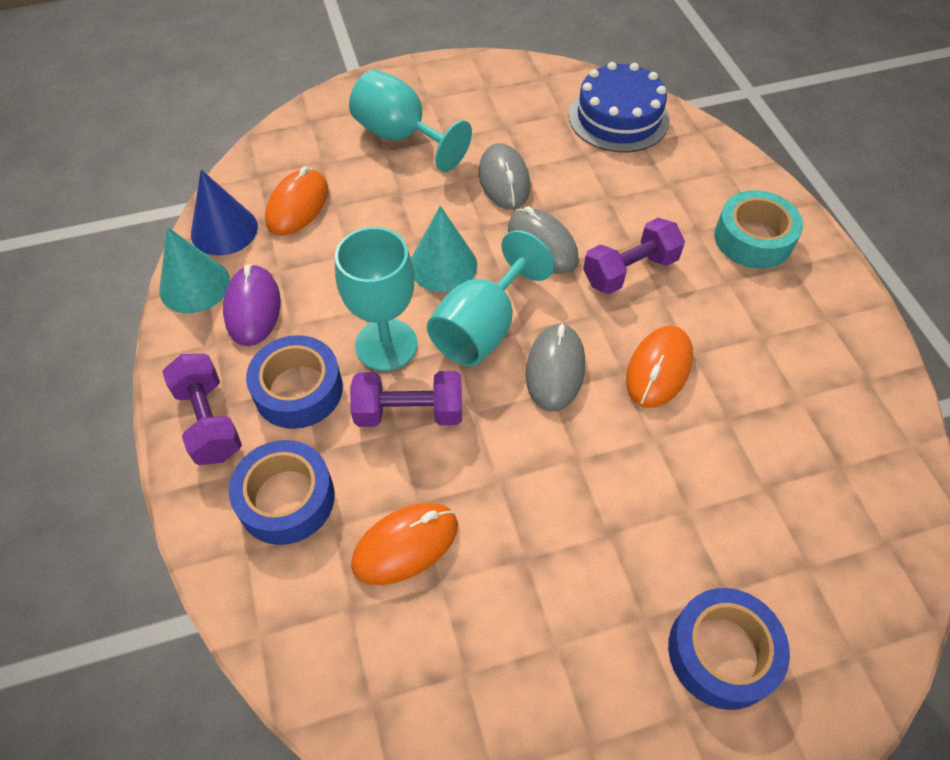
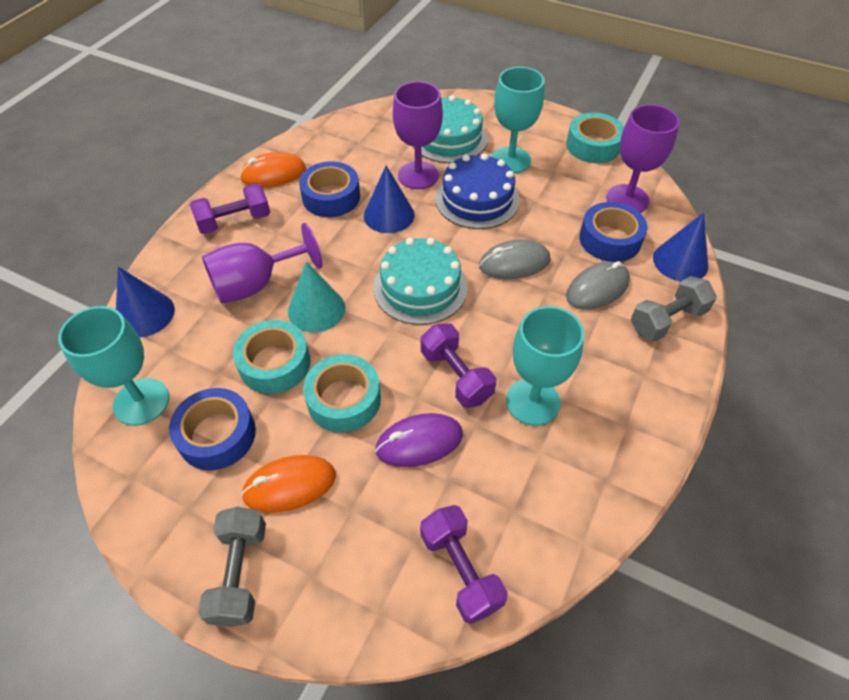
blue cone: 1 -> 3
grey dumbbell: 0 -> 2
grey mouse: 3 -> 2
orange mouse: 3 -> 2
purple goblet: 0 -> 3
turquoise cake: 0 -> 2
turquoise cone: 2 -> 1
turquoise tape: 1 -> 3

